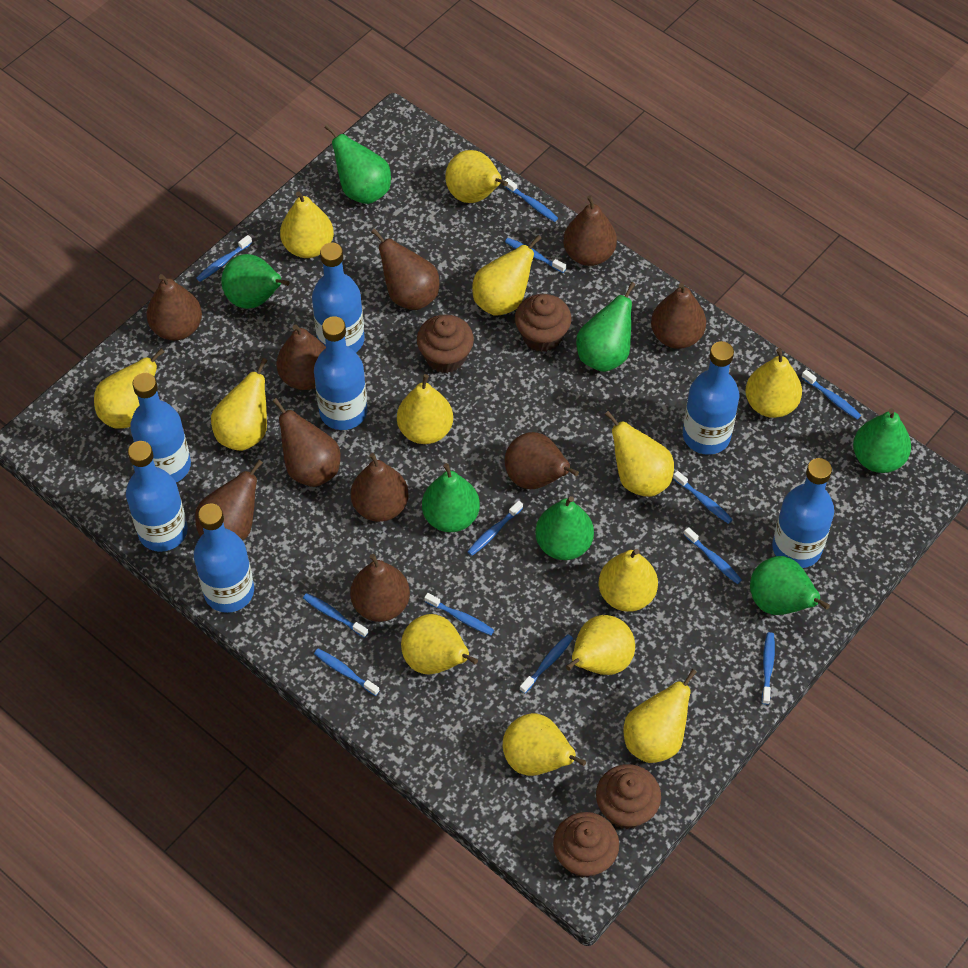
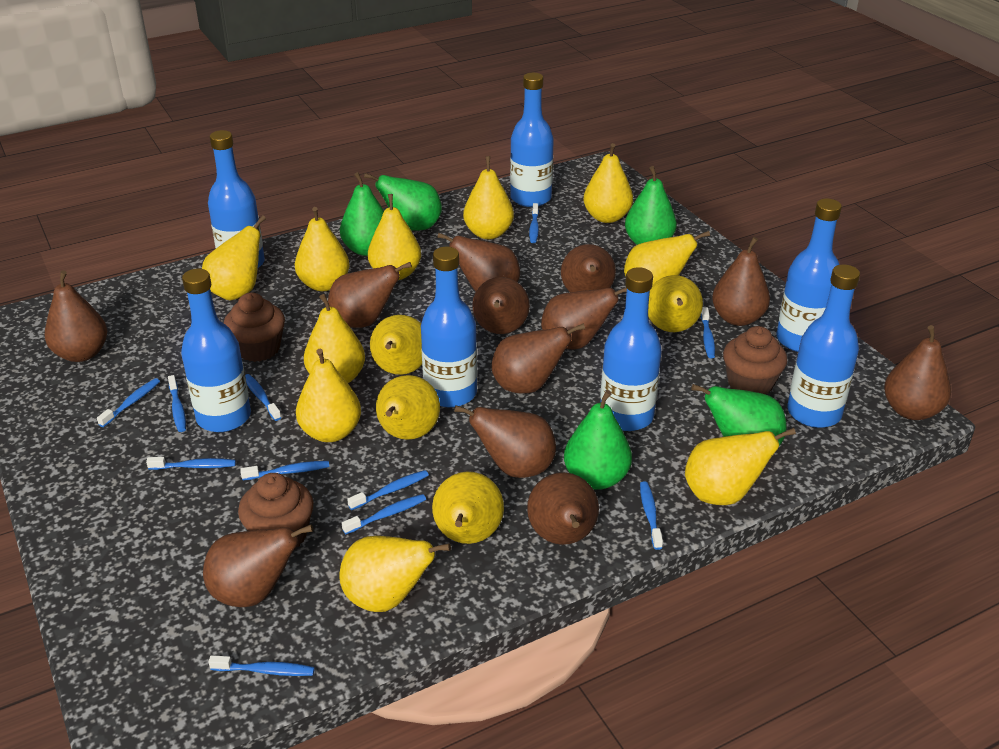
blue toothbrush: 12 -> 11
brown cupcake: 4 -> 3
brown pear: 10 -> 12
green pear: 7 -> 5
yellow pear: 13 -> 14

